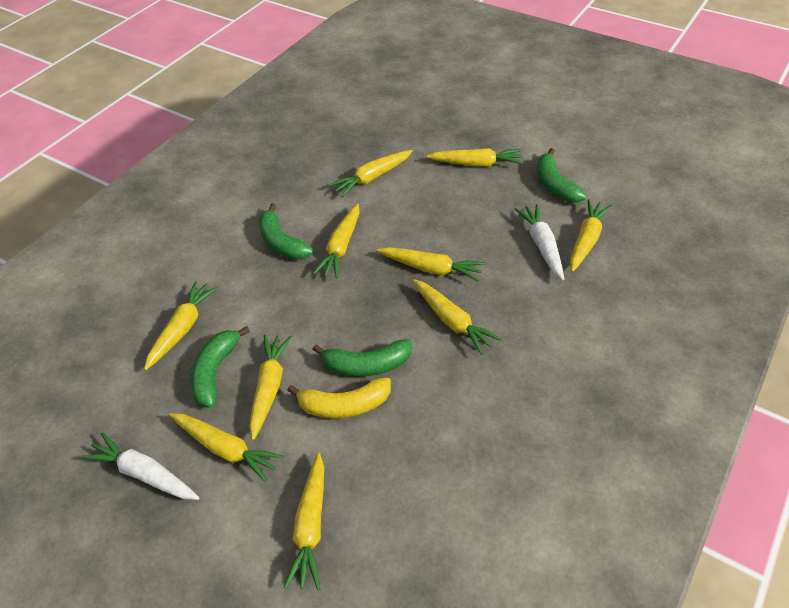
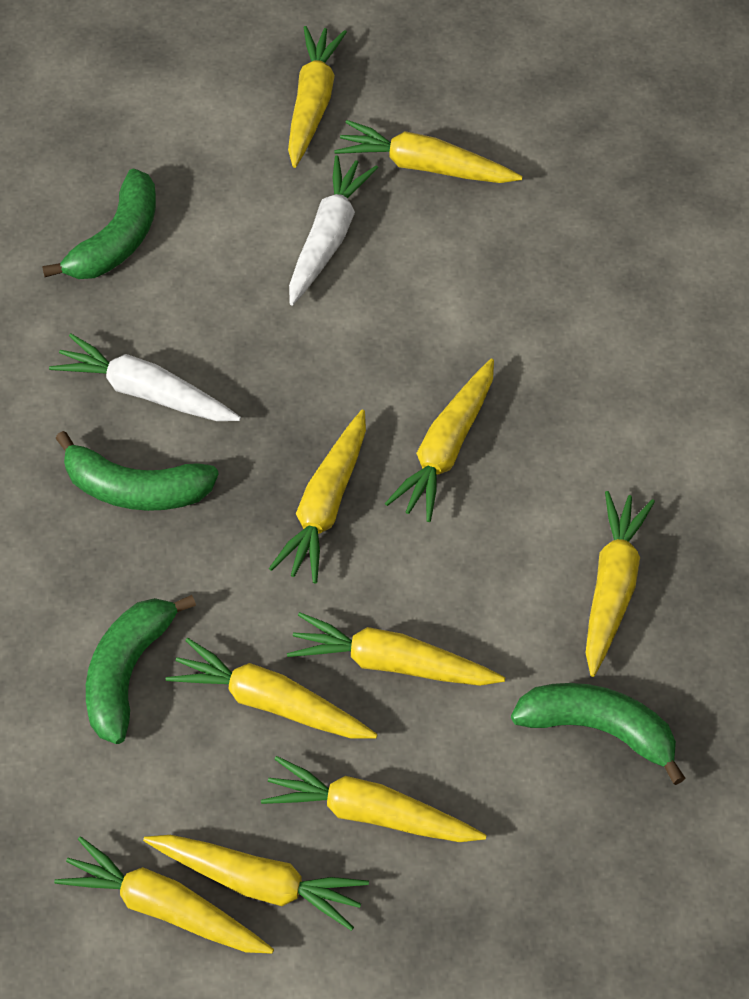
yellow banana: 1 -> 0

